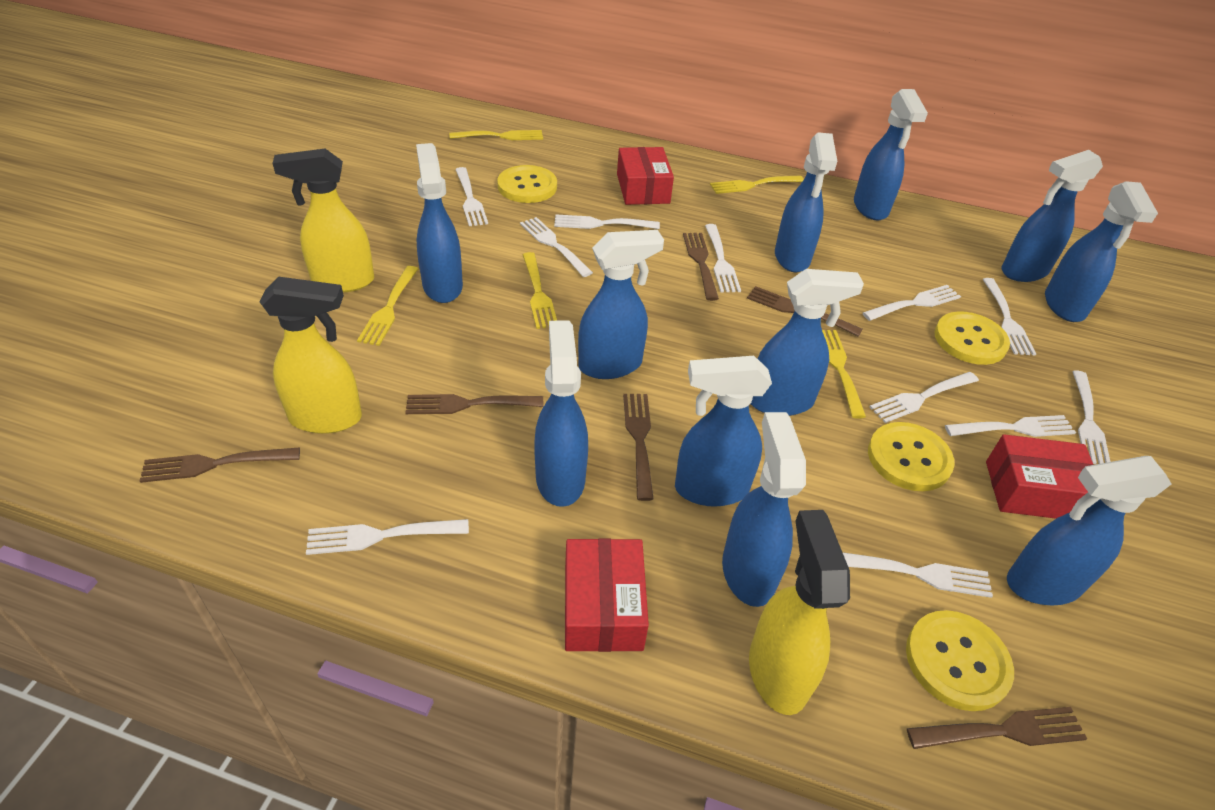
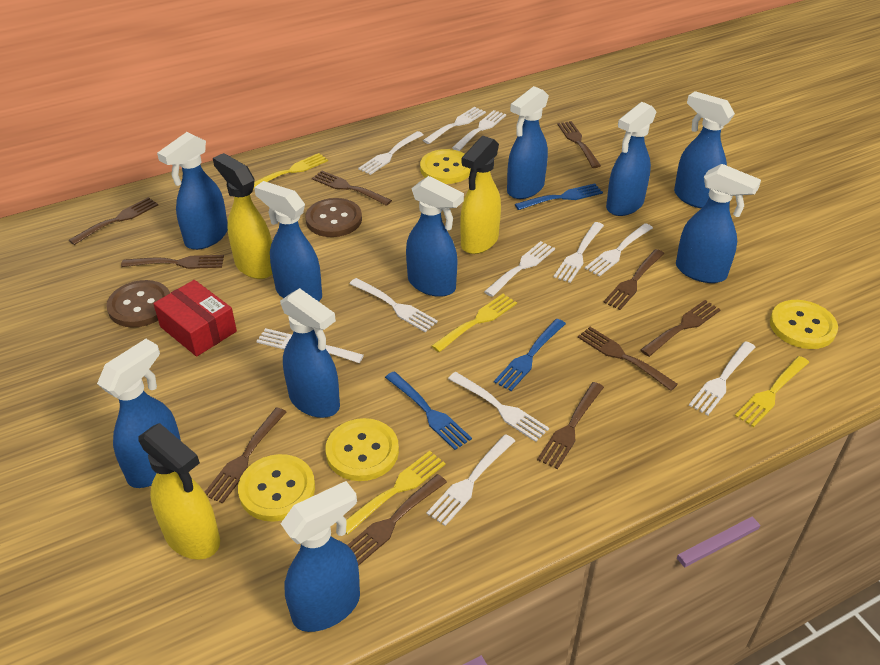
blue fork: 0 -> 3
blue spray bottle: 11 -> 10
brown button: 0 -> 2
brown fork: 6 -> 10
red box: 3 -> 1
yellow fork: 5 -> 4

